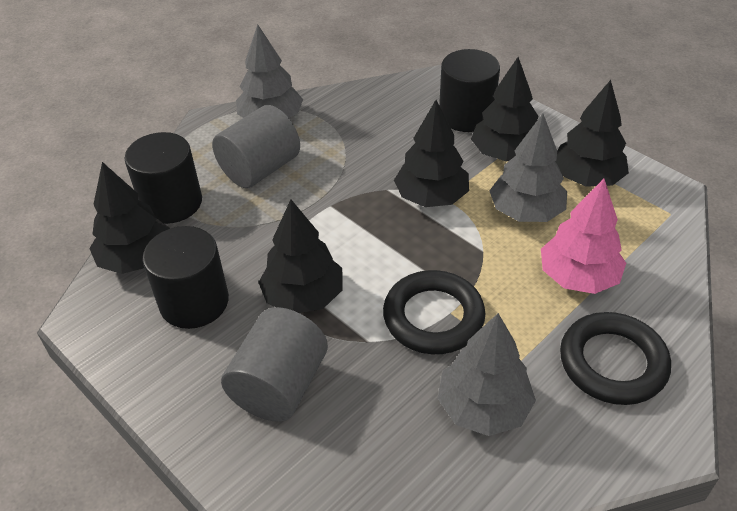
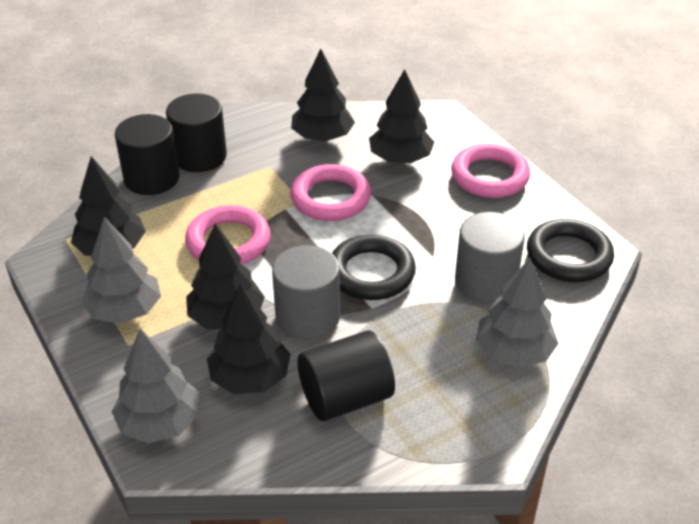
pink ring: 0 -> 3
pink tree: 1 -> 0

